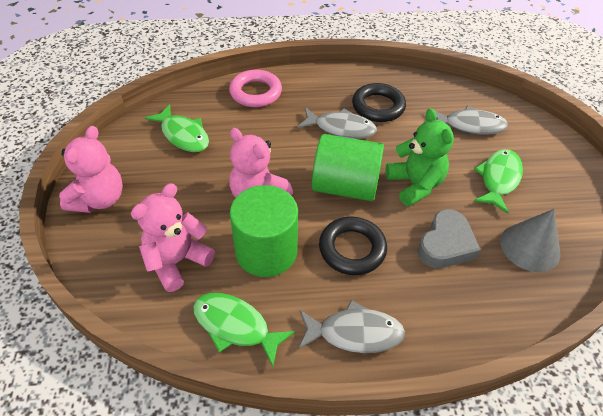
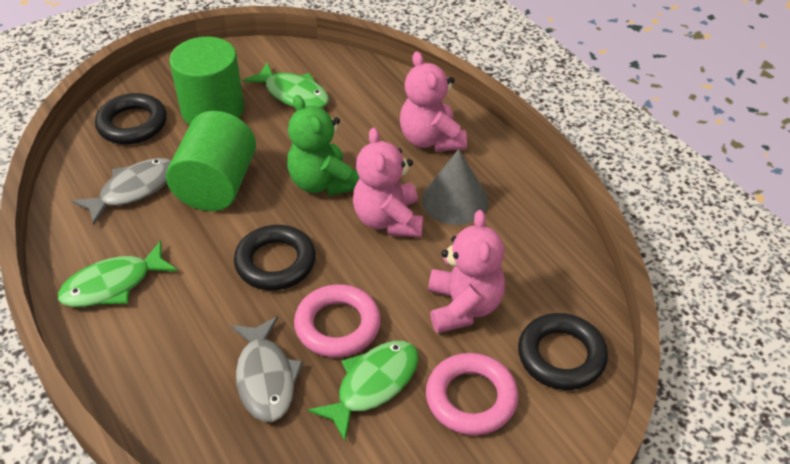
black ring: 2 -> 3
grey fish: 3 -> 2
grey heart: 1 -> 0
pink ring: 1 -> 2

